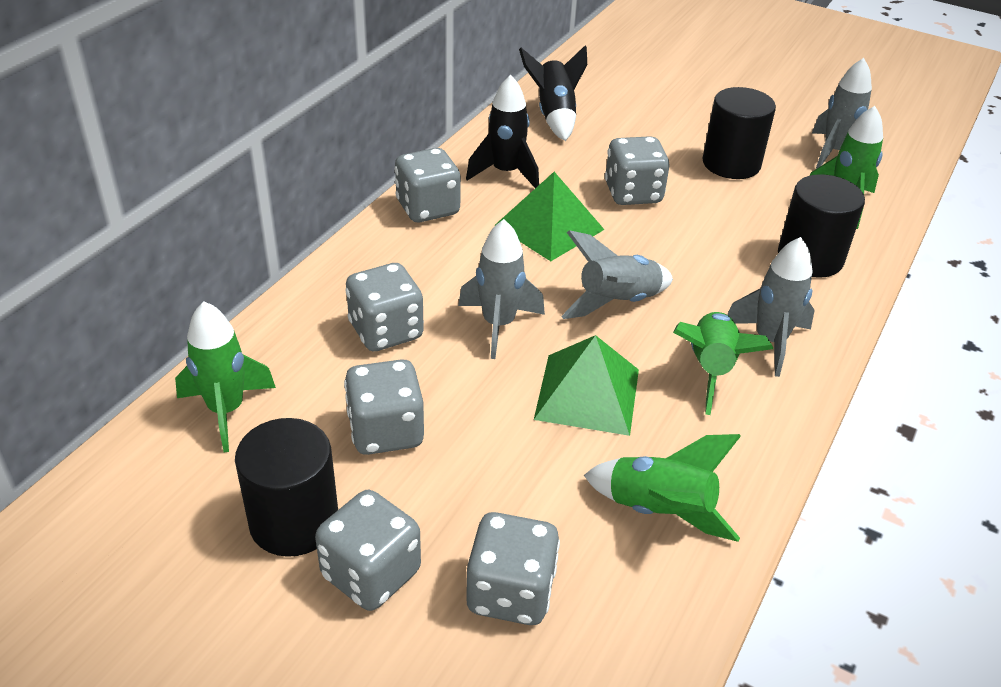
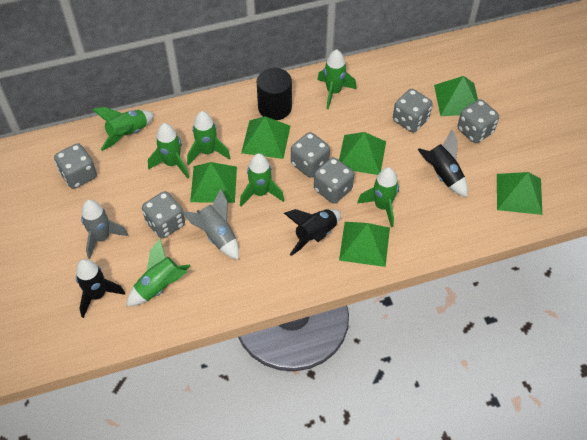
black cylinder: 3 -> 1
black rocket: 2 -> 3
green pyramid: 2 -> 6
green rocket: 4 -> 7
grey rocket: 4 -> 2

